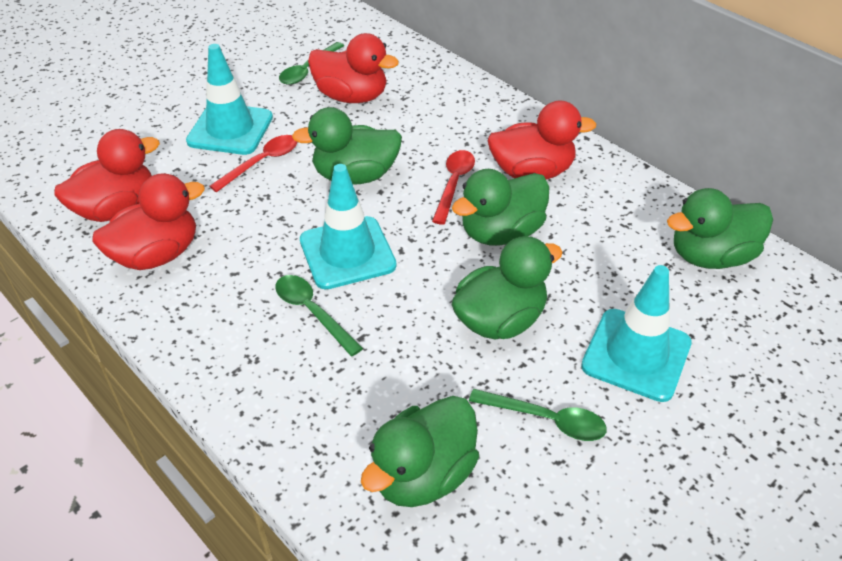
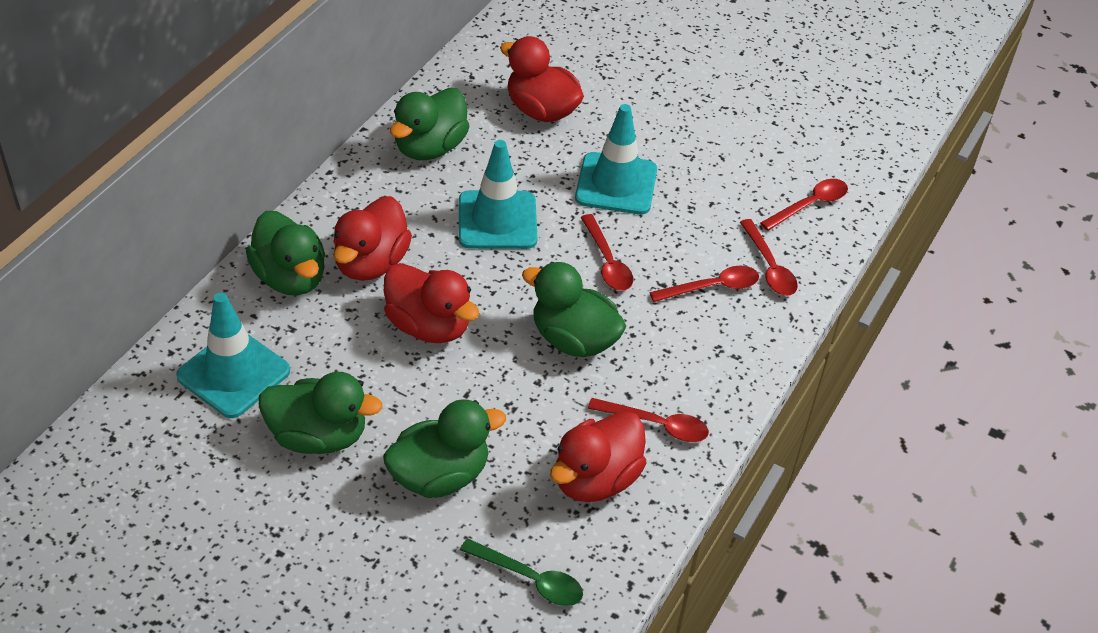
green spoon: 3 -> 1
red spoon: 2 -> 5

